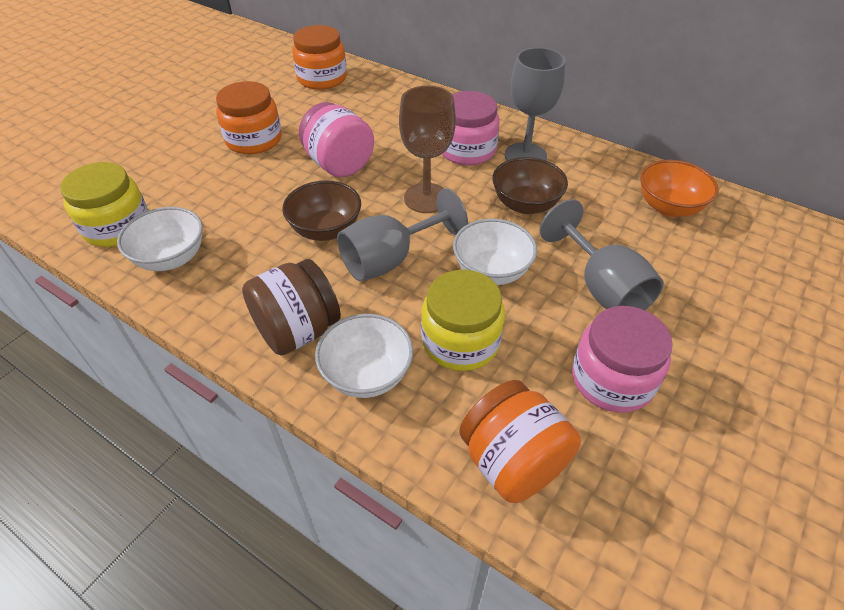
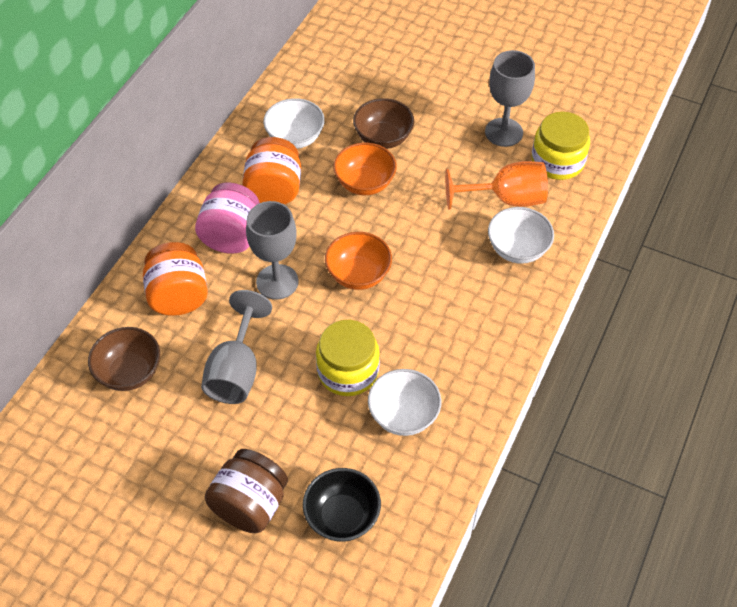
black bowl: 0 -> 1
brown goblet: 1 -> 0
orange bowl: 1 -> 2
orange goblet: 0 -> 1
orange jar: 3 -> 2
pink jar: 3 -> 1

